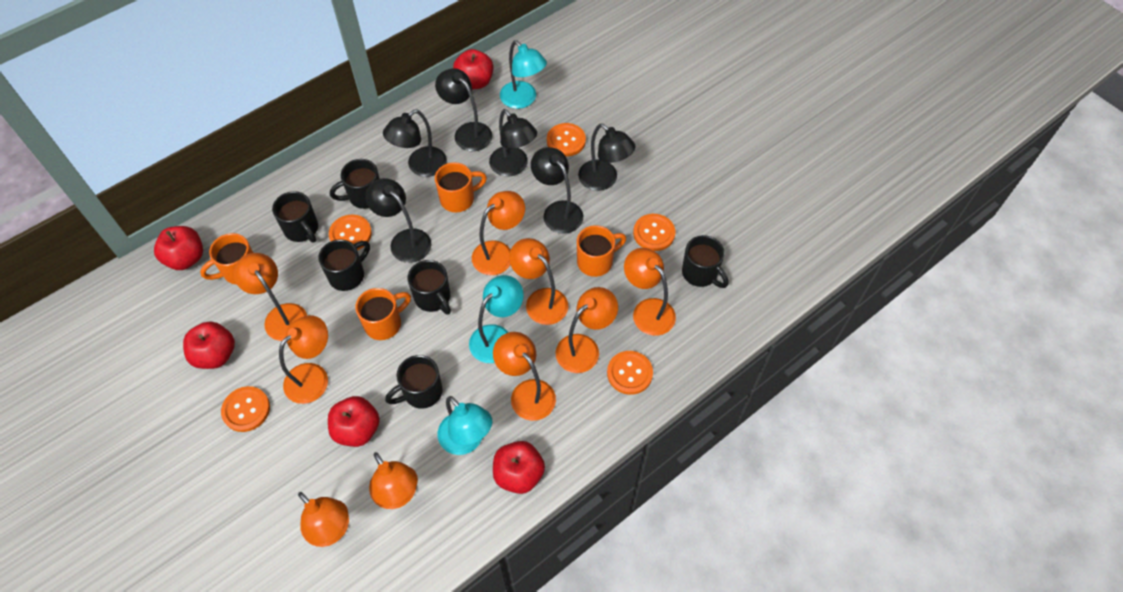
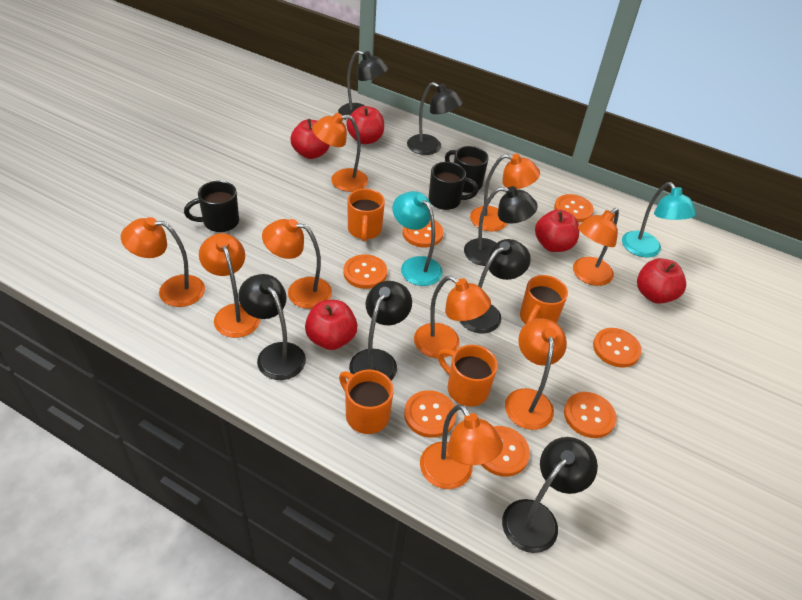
black lamp: 6 -> 7
black mug: 6 -> 3
orange button: 5 -> 7
turquoise lamp: 3 -> 2

